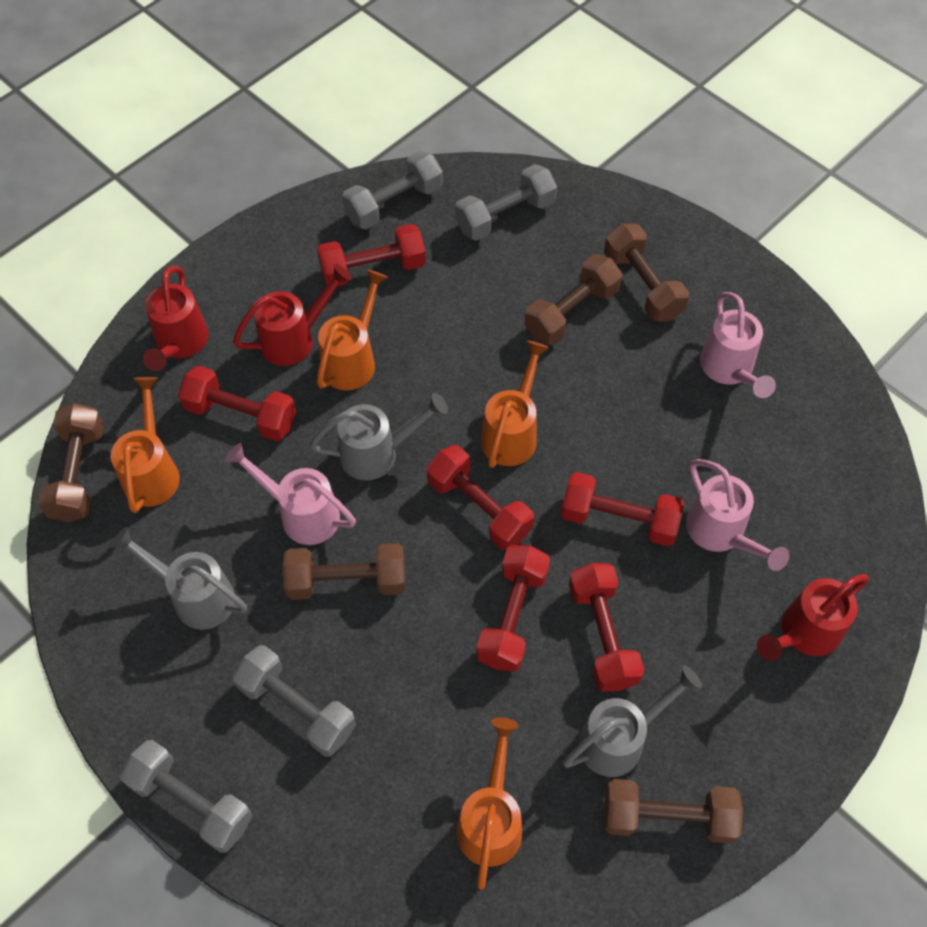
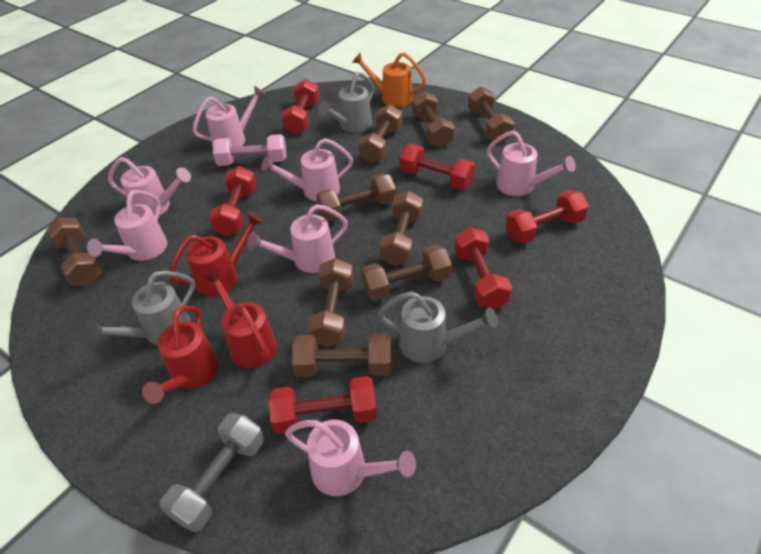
brown dumbbell: 5 -> 9
grey dumbbell: 4 -> 1
orange watering can: 4 -> 1
pink dumbbell: 0 -> 1
pink watering can: 3 -> 7

